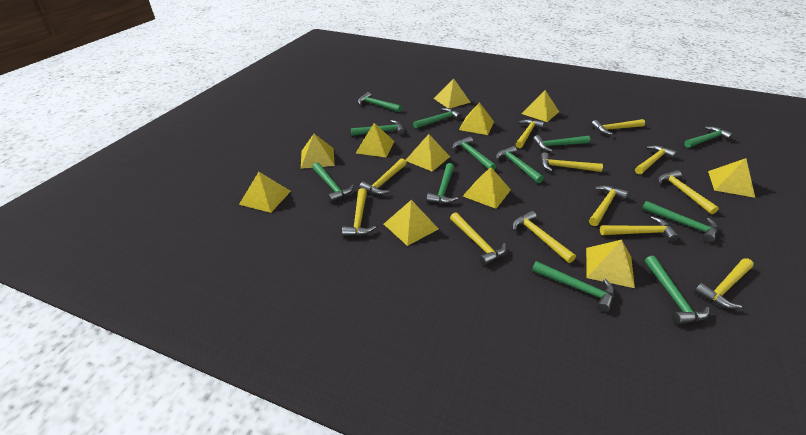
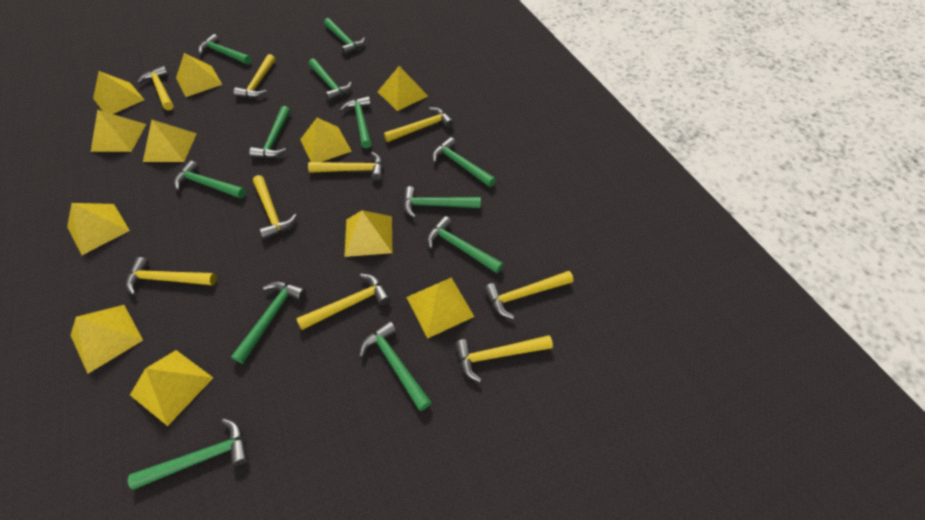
yellow hammer: 12 -> 9

